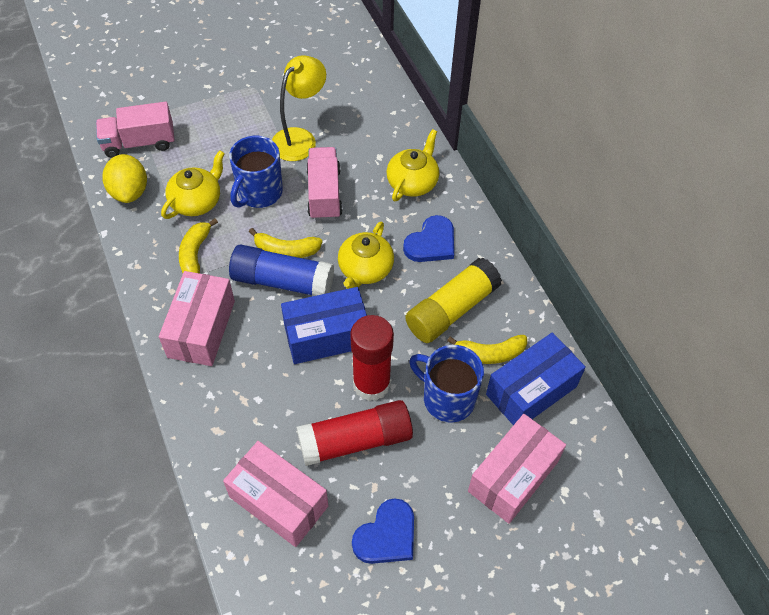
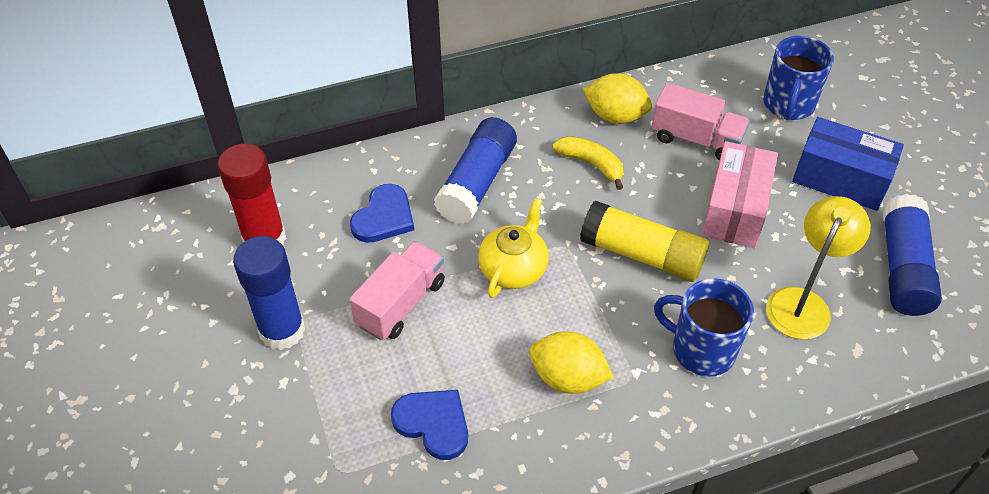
blue box: 2 -> 1
blue glue stick: 1 -> 3
pink box: 3 -> 1
red glue stick: 2 -> 1
yellow banana: 3 -> 1
yellow lemon: 1 -> 2
yellow teapot: 3 -> 1

